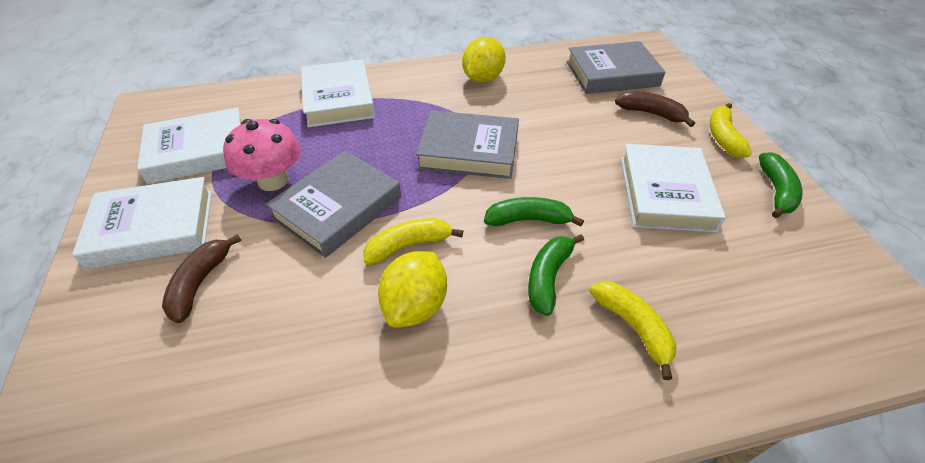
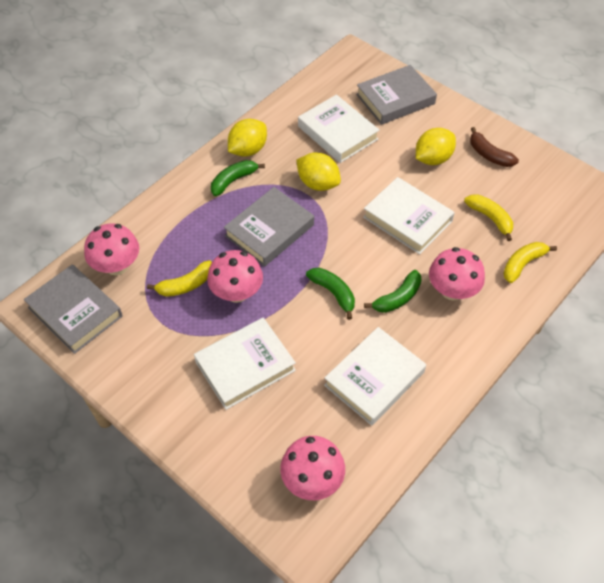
brown banana: 2 -> 1
pink mushroom: 1 -> 4
yellow lemon: 2 -> 3

